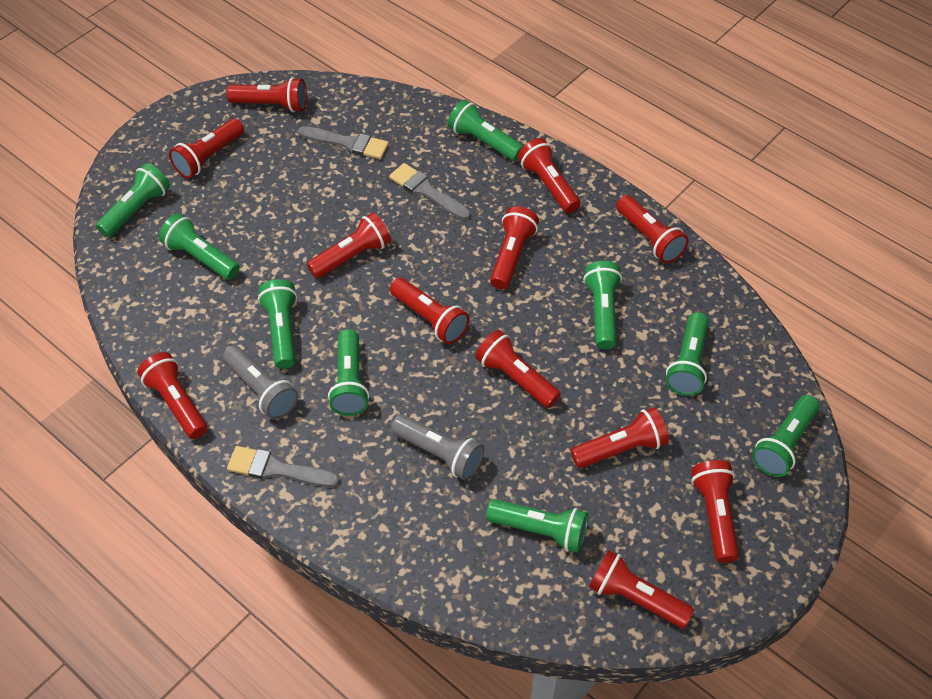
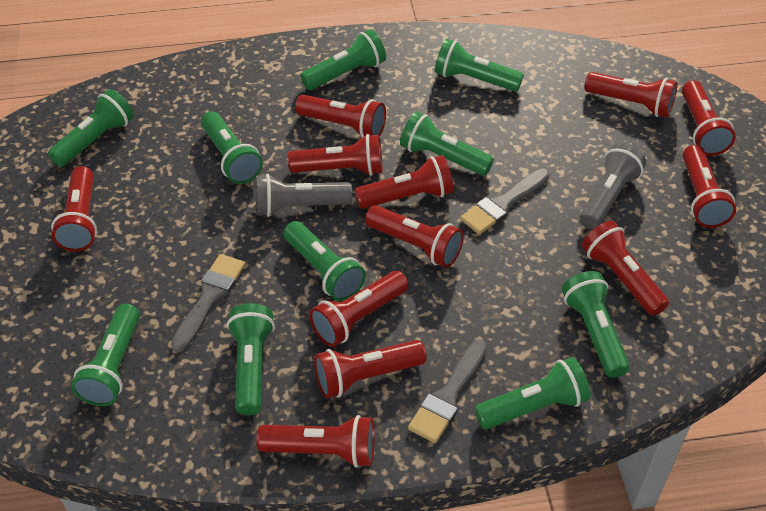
green flashlight: 9 -> 10

